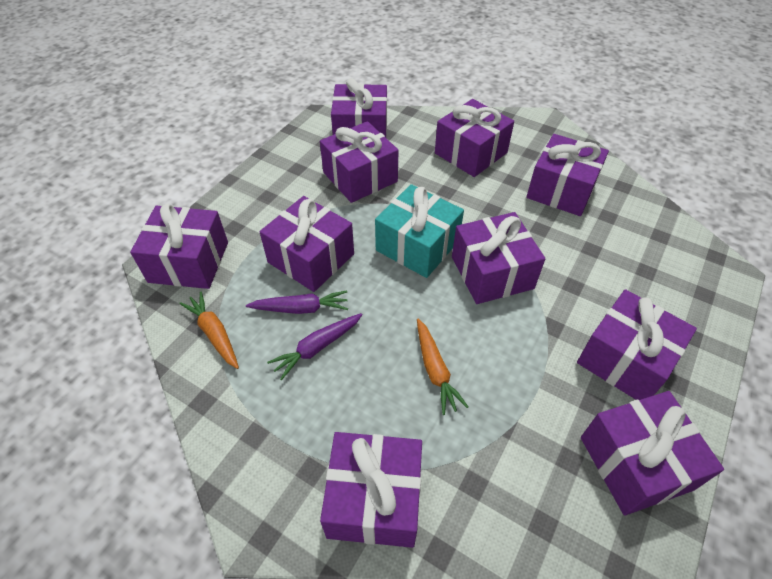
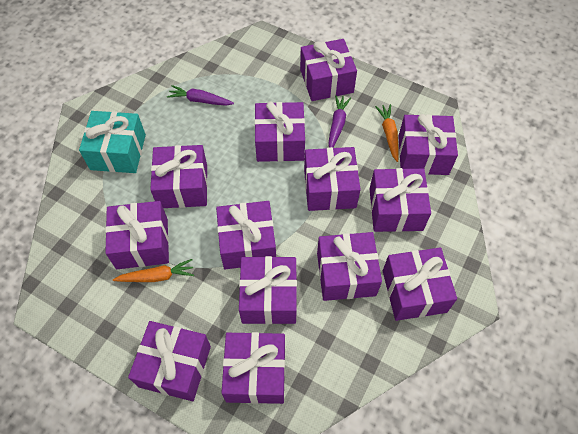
purple gift: 10 -> 13

